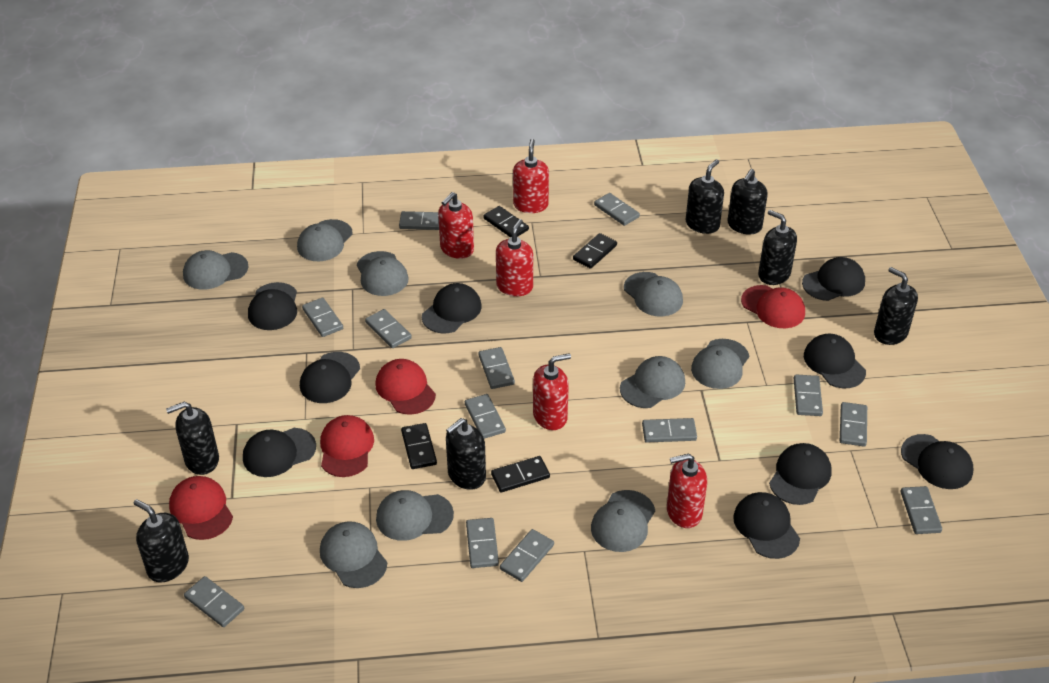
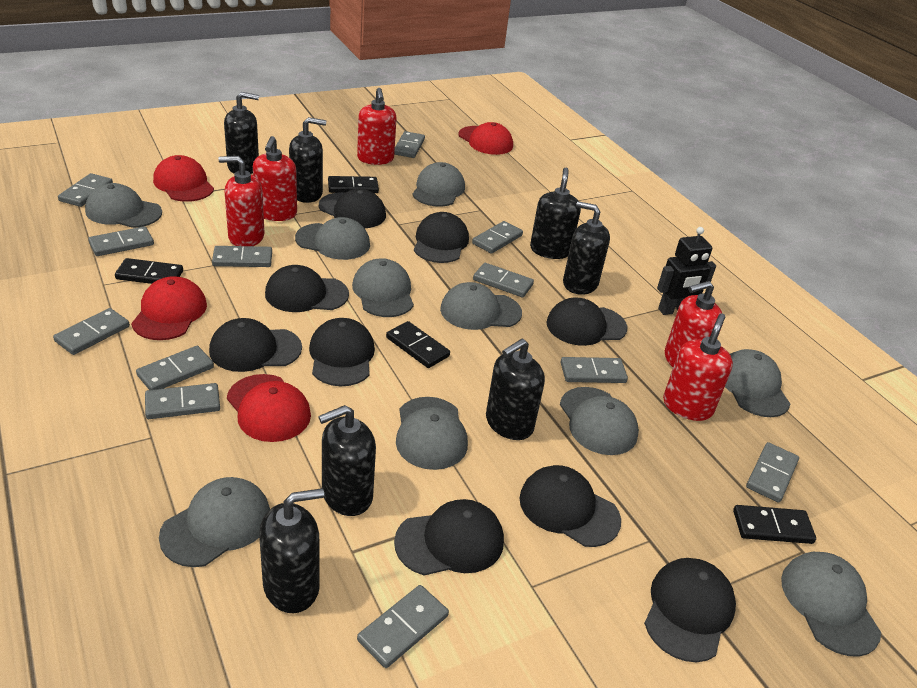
black robot: 0 -> 1
grey cap: 9 -> 10
grey domino: 13 -> 12

